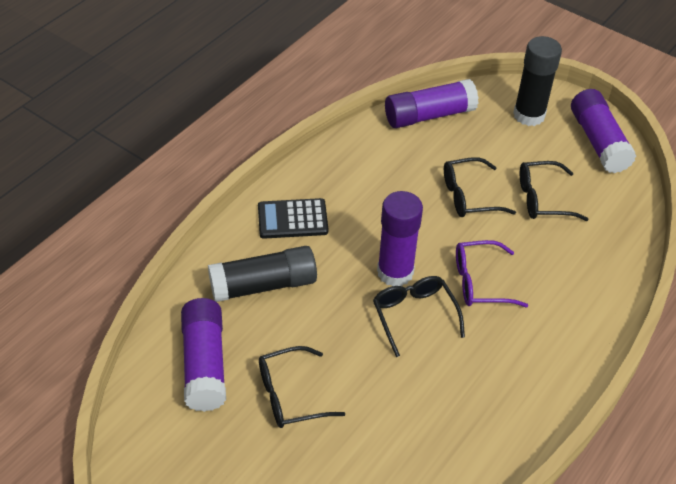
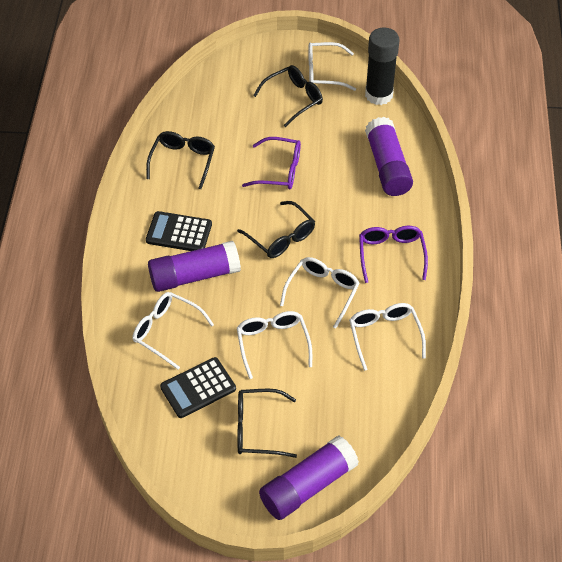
black calculator: 1 -> 2
black glue stick: 2 -> 1
purple glasses: 1 -> 2
purple glue stick: 4 -> 3
white glasses: 0 -> 5

